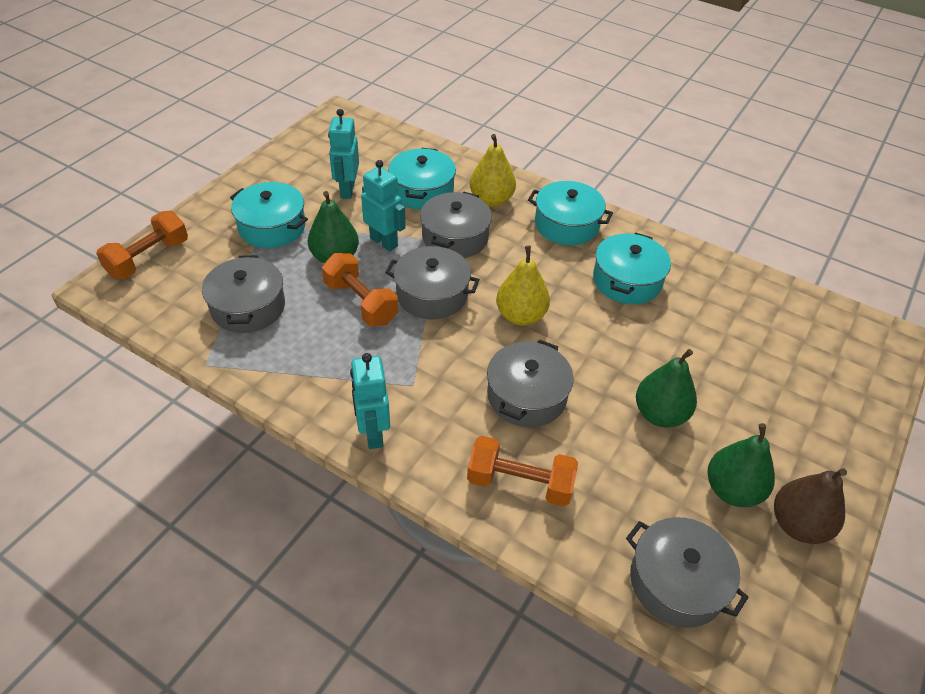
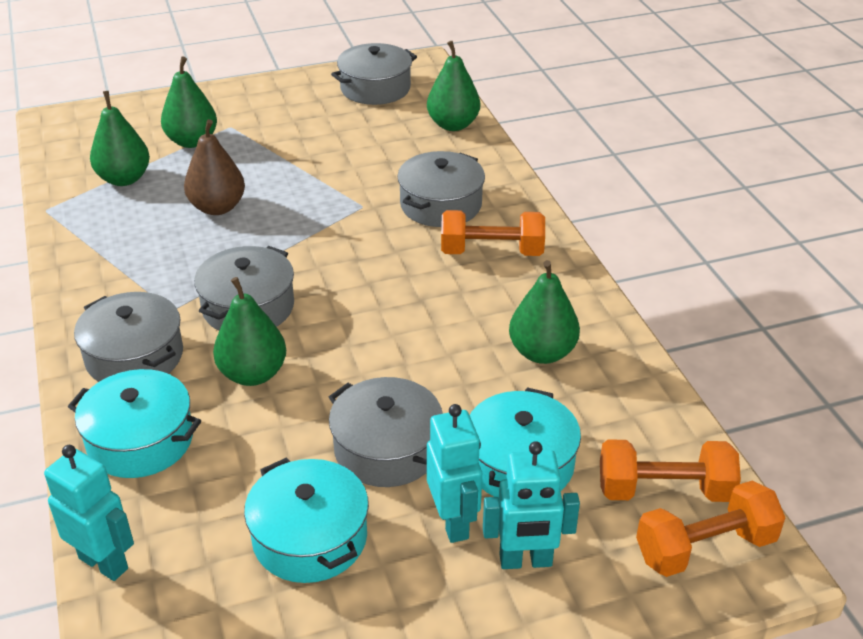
green pear: 3 -> 5
turquoise pot: 4 -> 3
yellow pear: 2 -> 0

